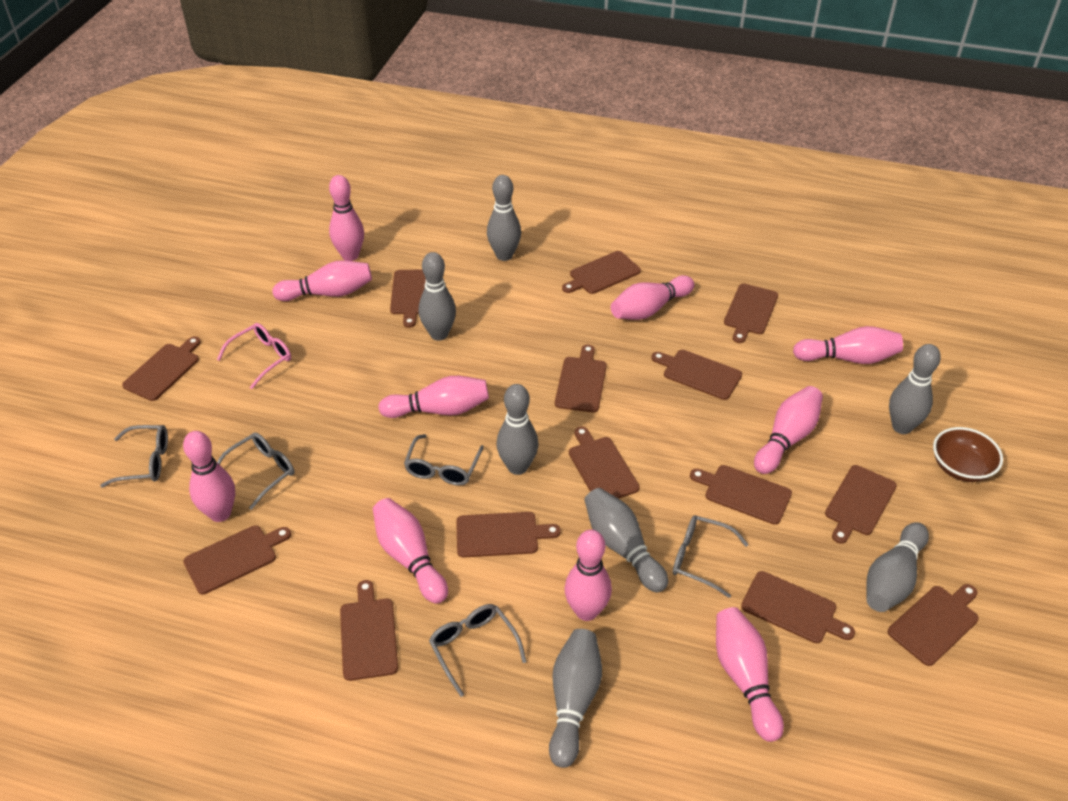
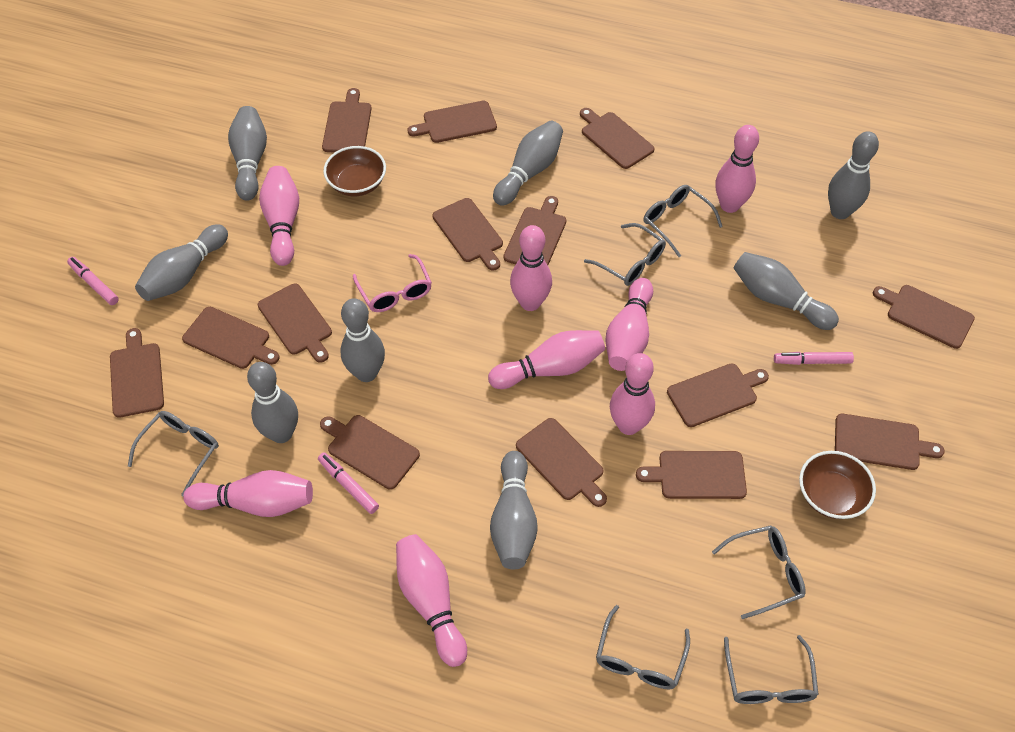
brown bowl: 1 -> 2
grey bowling pin: 7 -> 8
grey glasses: 5 -> 6
pink bowling pin: 10 -> 8
pink marker: 0 -> 3

